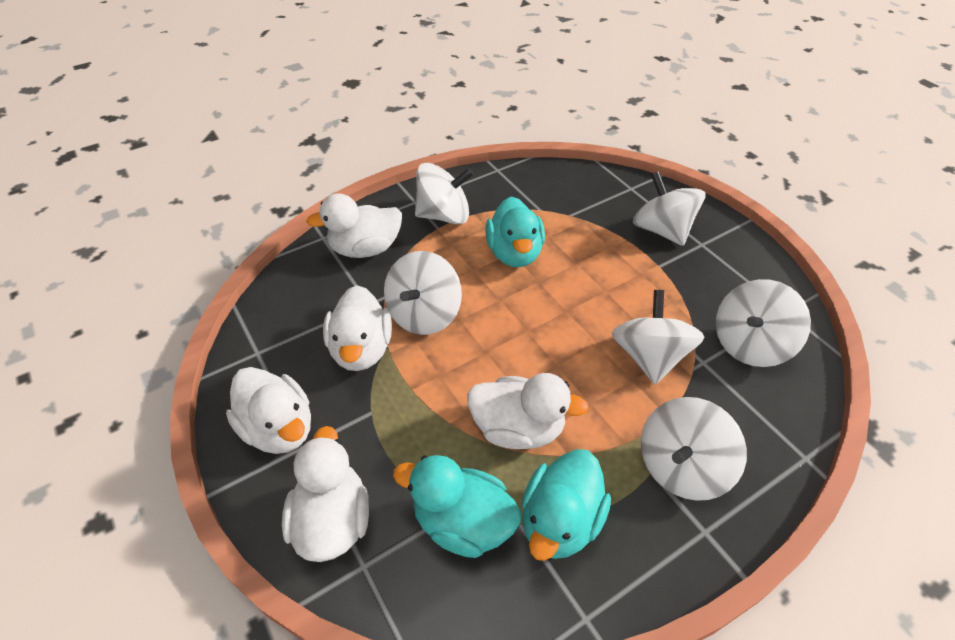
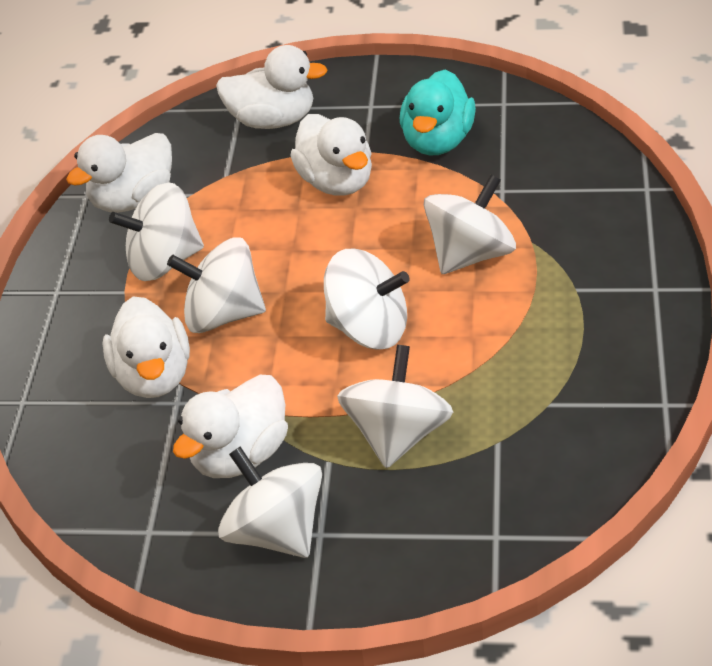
turquoise duck: 3 -> 1

